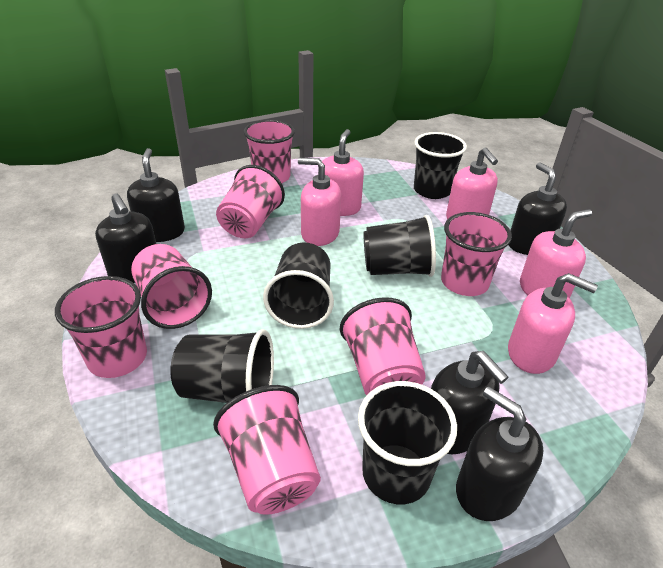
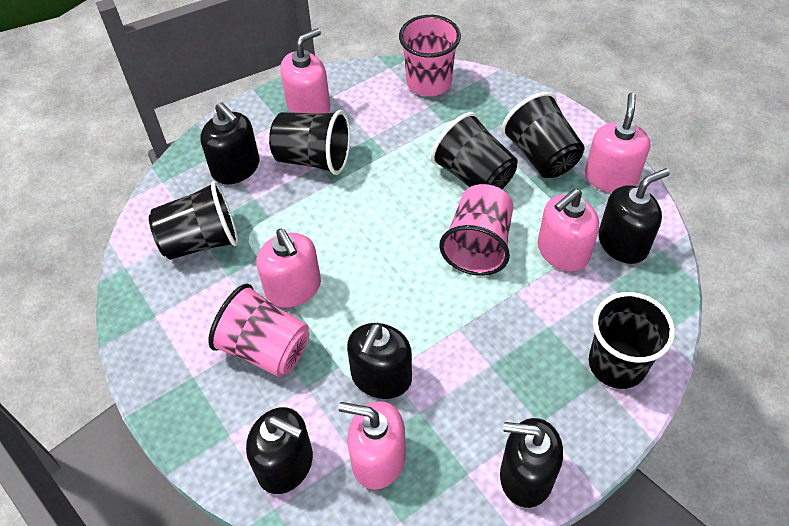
pink cup: 7 -> 3

